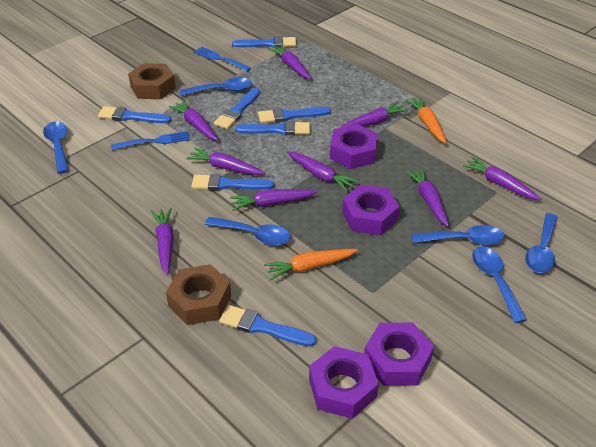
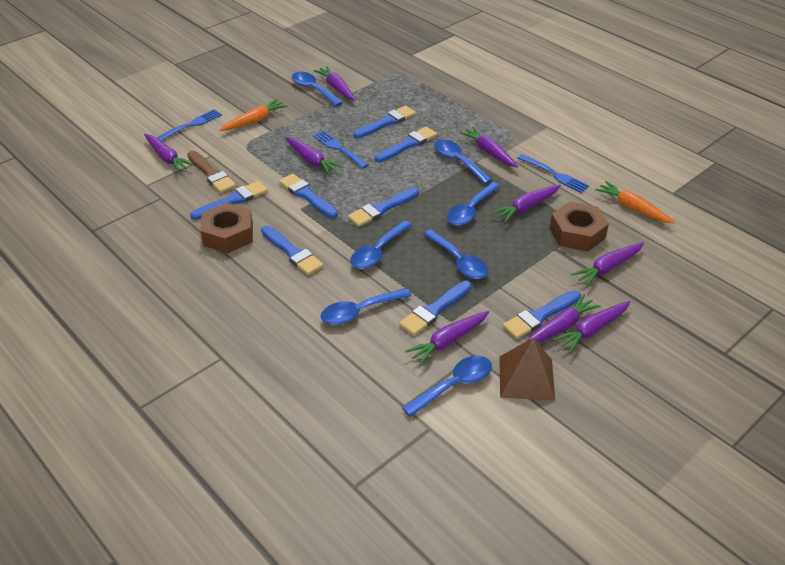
blue brush: 7 -> 8
blue fork: 2 -> 3
blue spoon: 6 -> 7
brown brush: 0 -> 1
brown pyramid: 0 -> 1
purple nut: 4 -> 0

